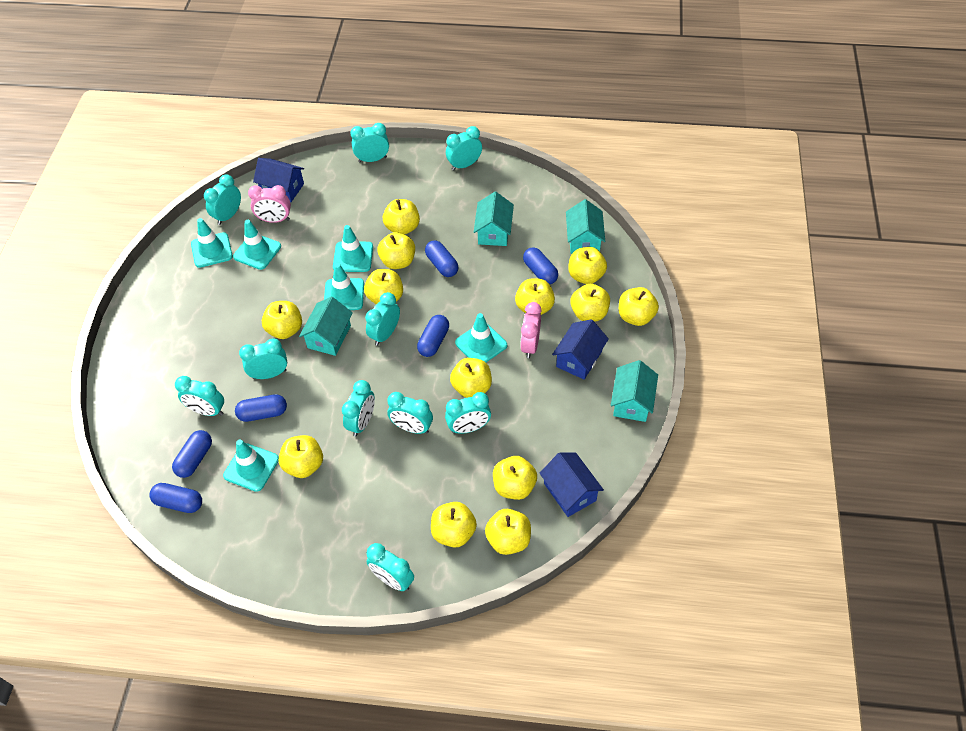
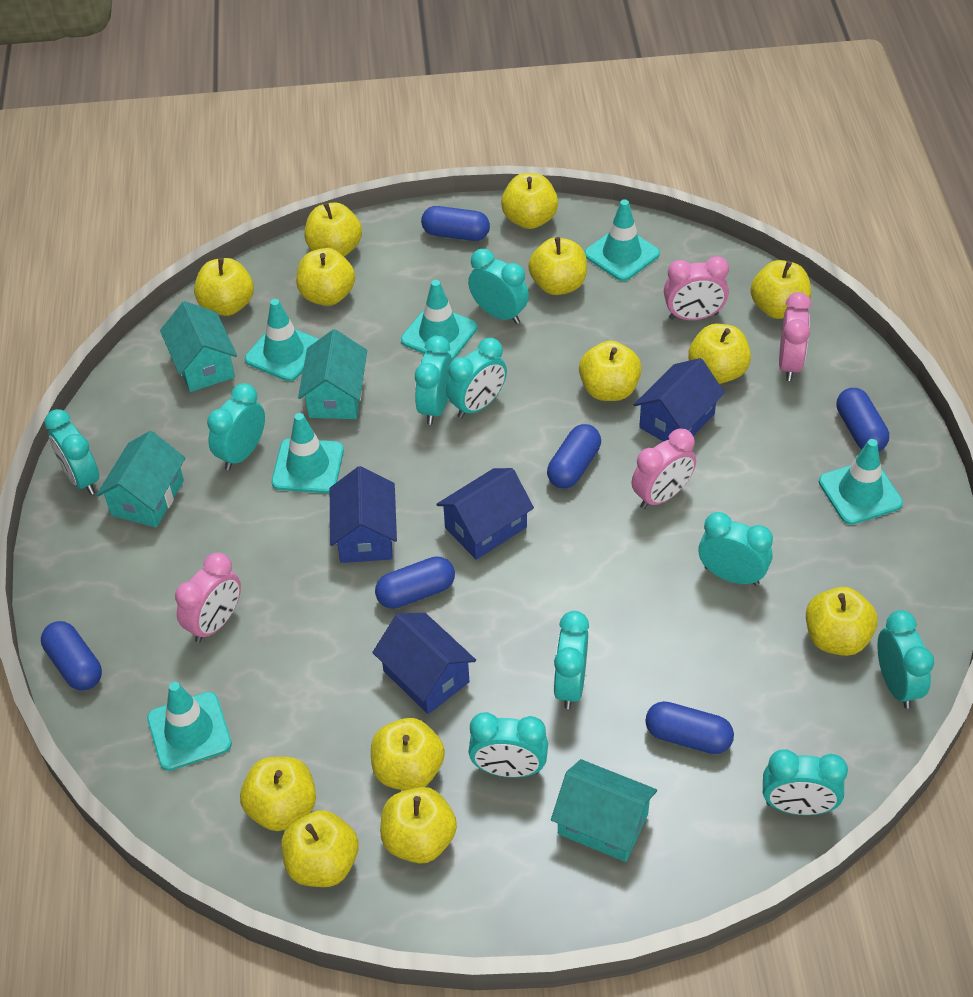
blue house: 3 -> 4
pink clock: 2 -> 4

